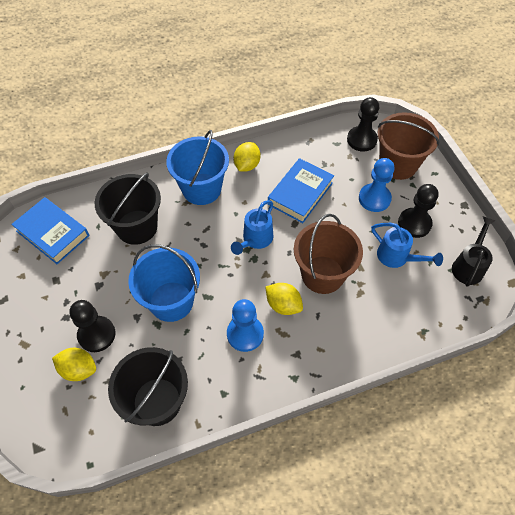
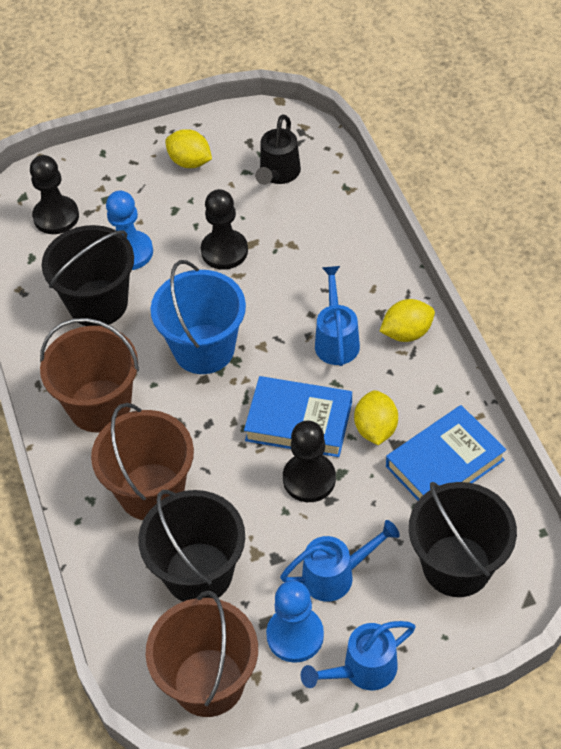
black bucket: 2 -> 3
blue bucket: 2 -> 1
blue watering can: 2 -> 3
brown bucket: 2 -> 3

